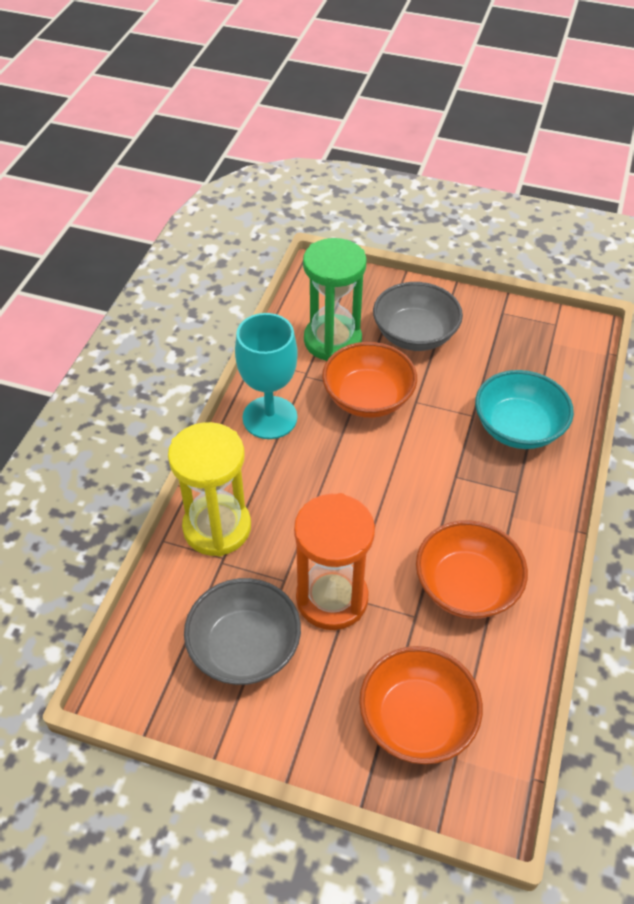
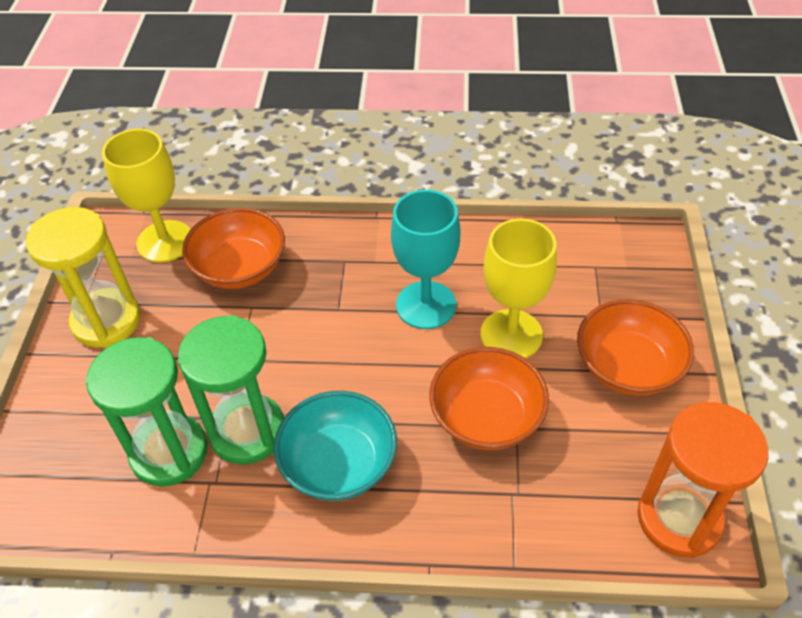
green hourglass: 1 -> 2
grey bowl: 2 -> 0
yellow goblet: 0 -> 2

